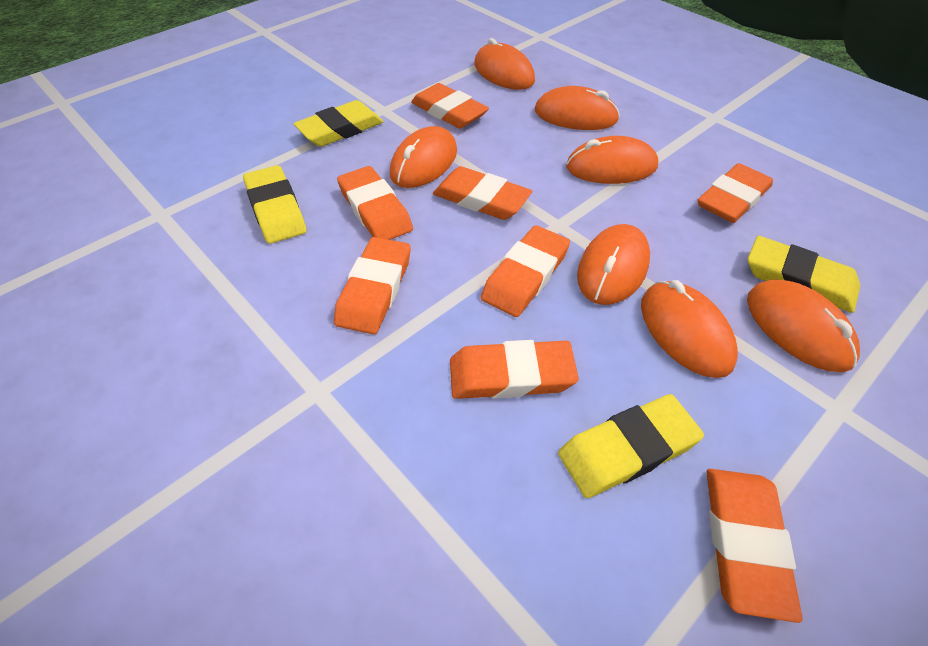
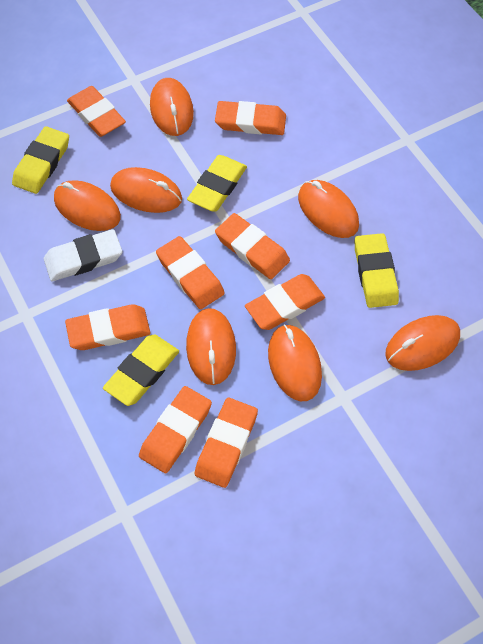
white eraser: 0 -> 1

